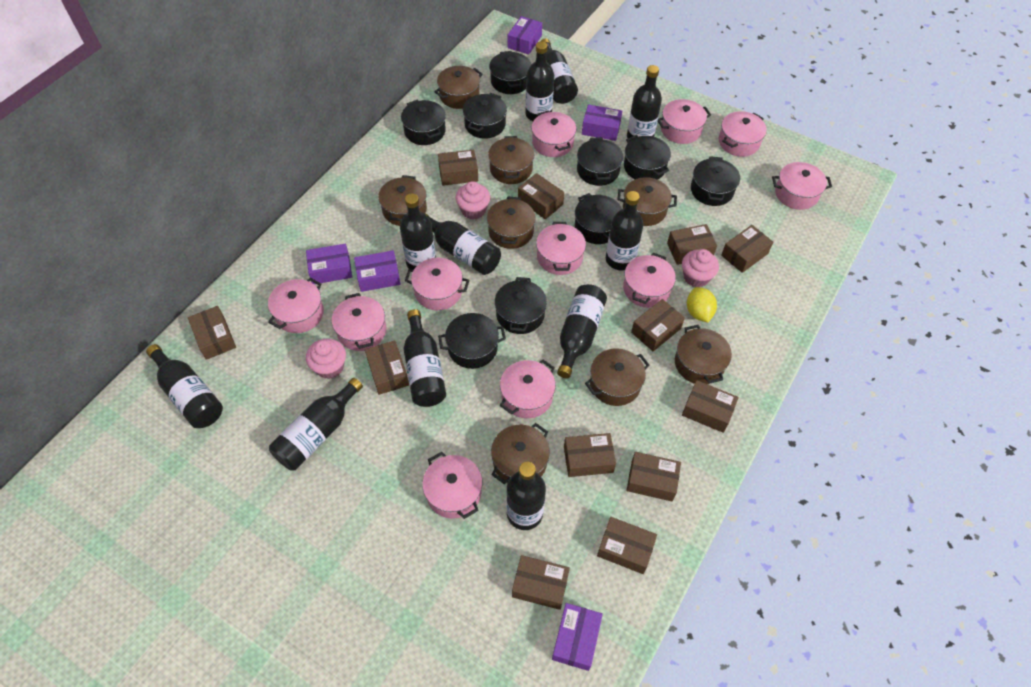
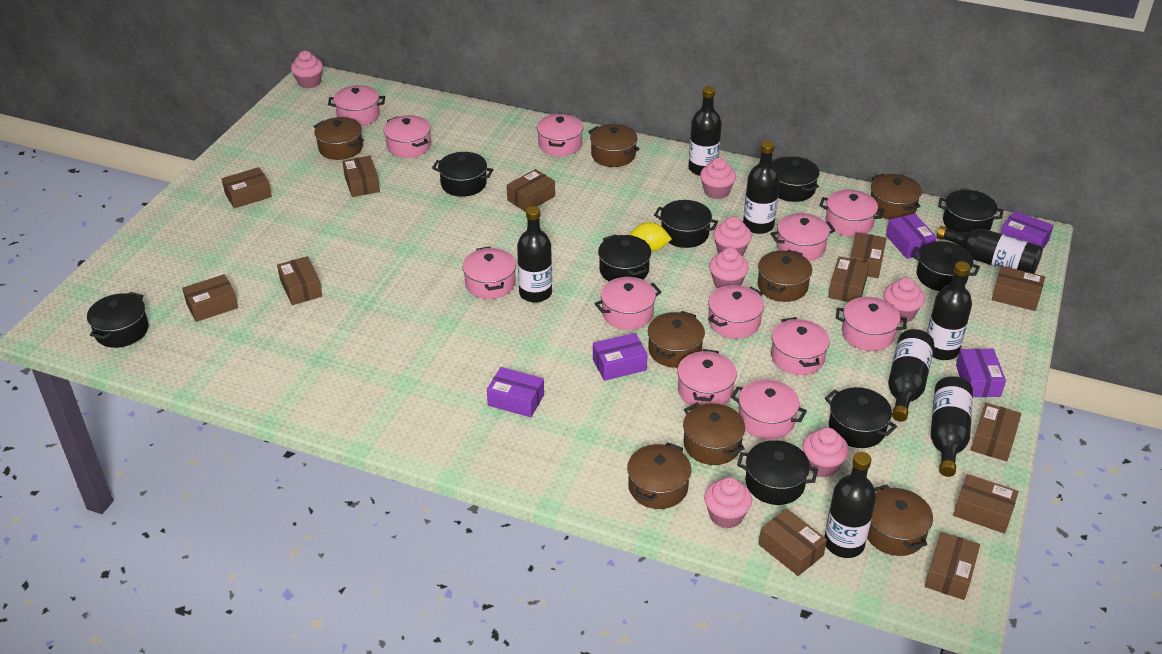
black bottle: 11 -> 8
pink cupcake: 3 -> 7
pink pot: 11 -> 12

